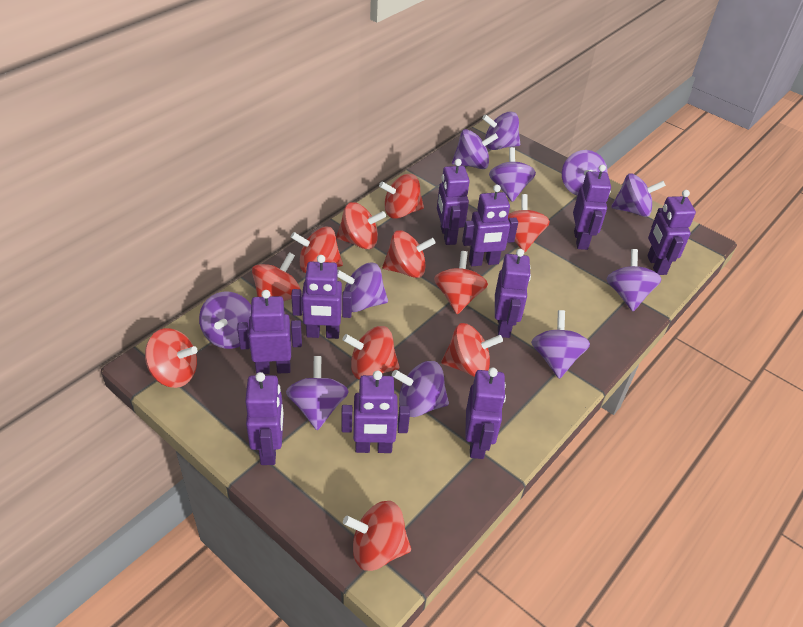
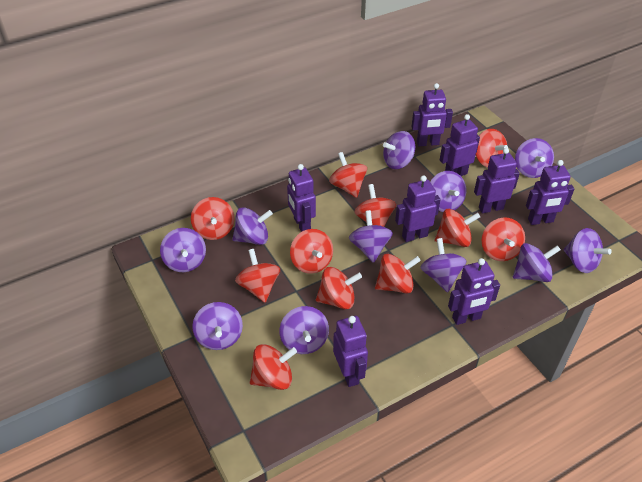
purple robot: 10 -> 8

